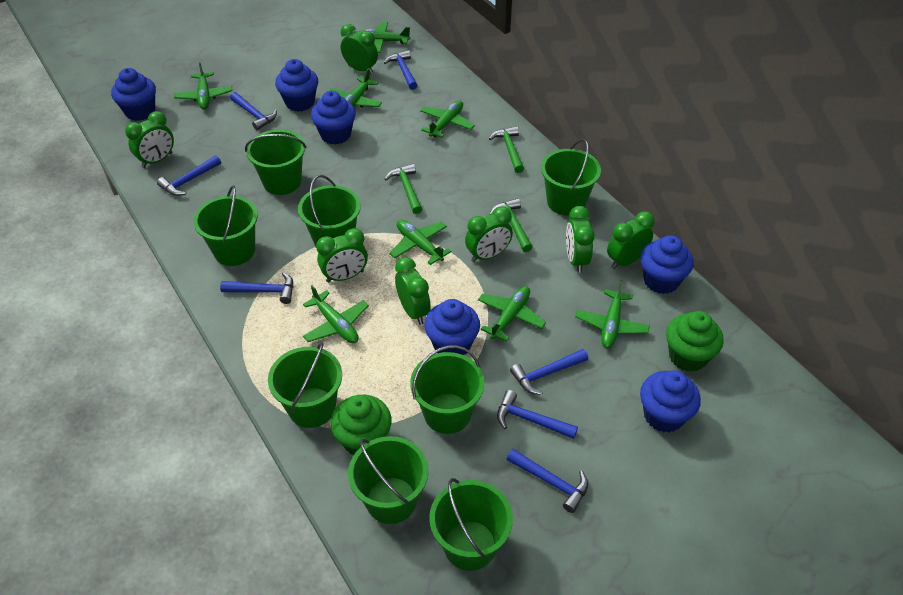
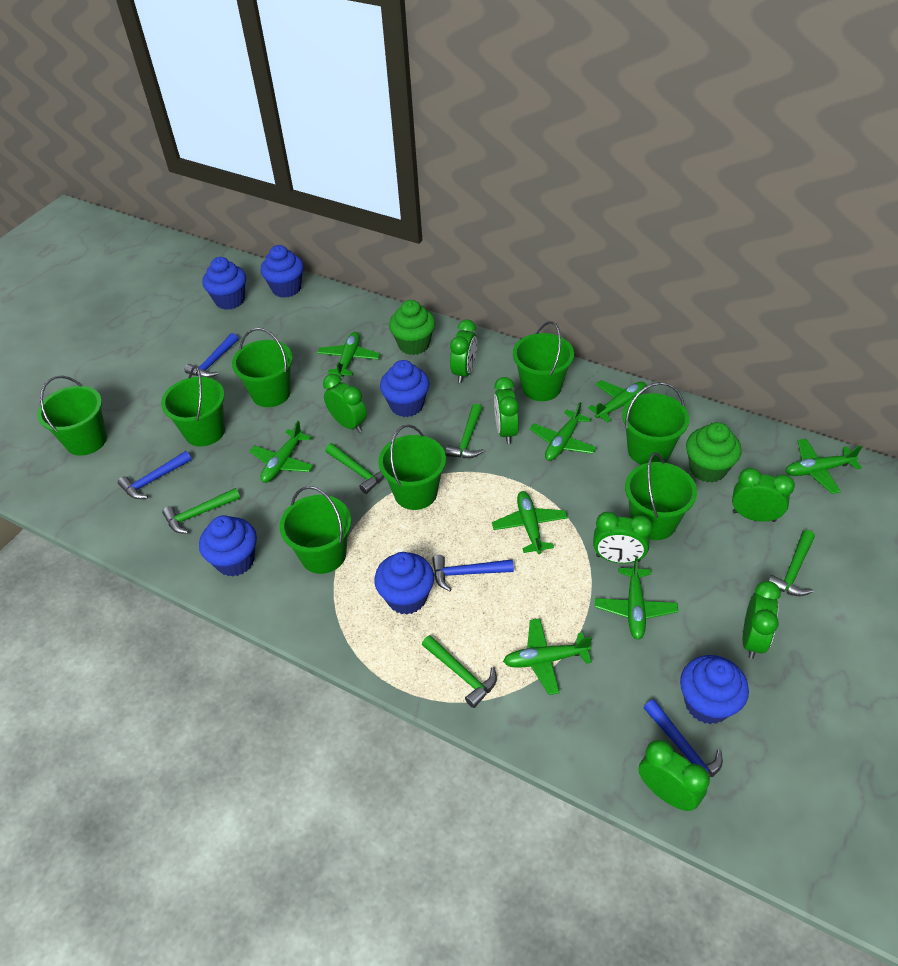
blue hammer: 7 -> 4
green hammer: 3 -> 5

